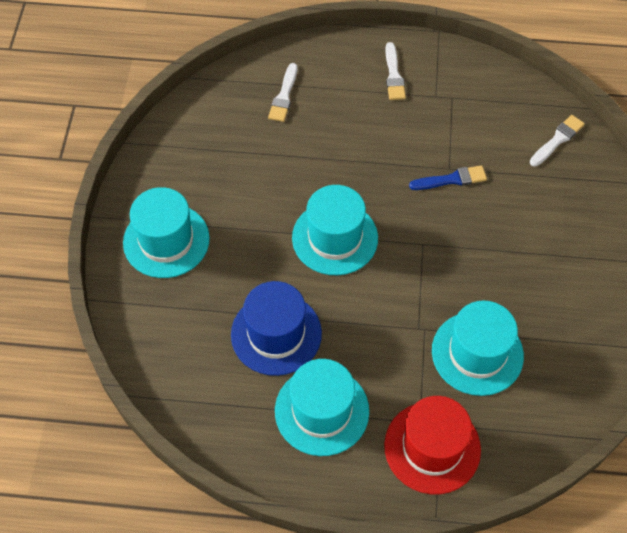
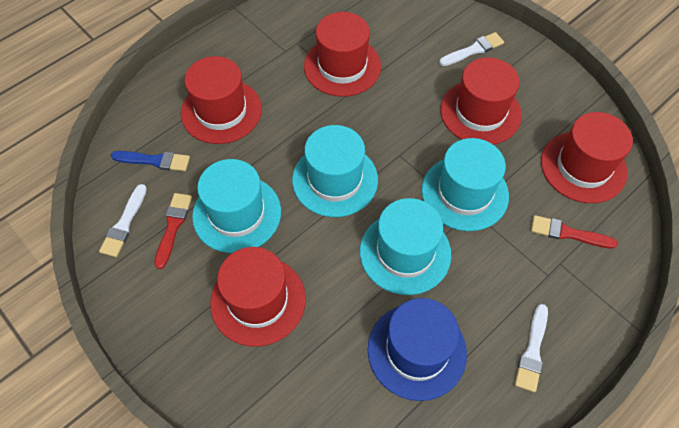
red brush: 0 -> 2
red hat: 1 -> 5

